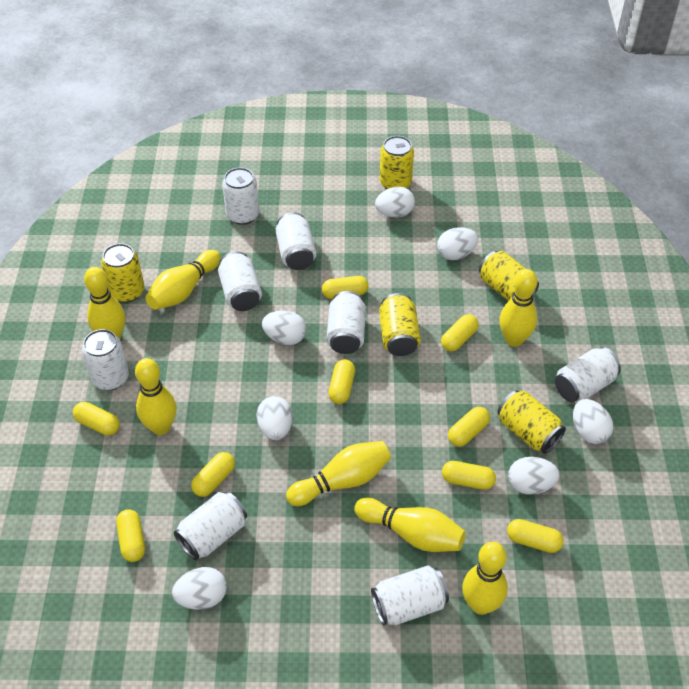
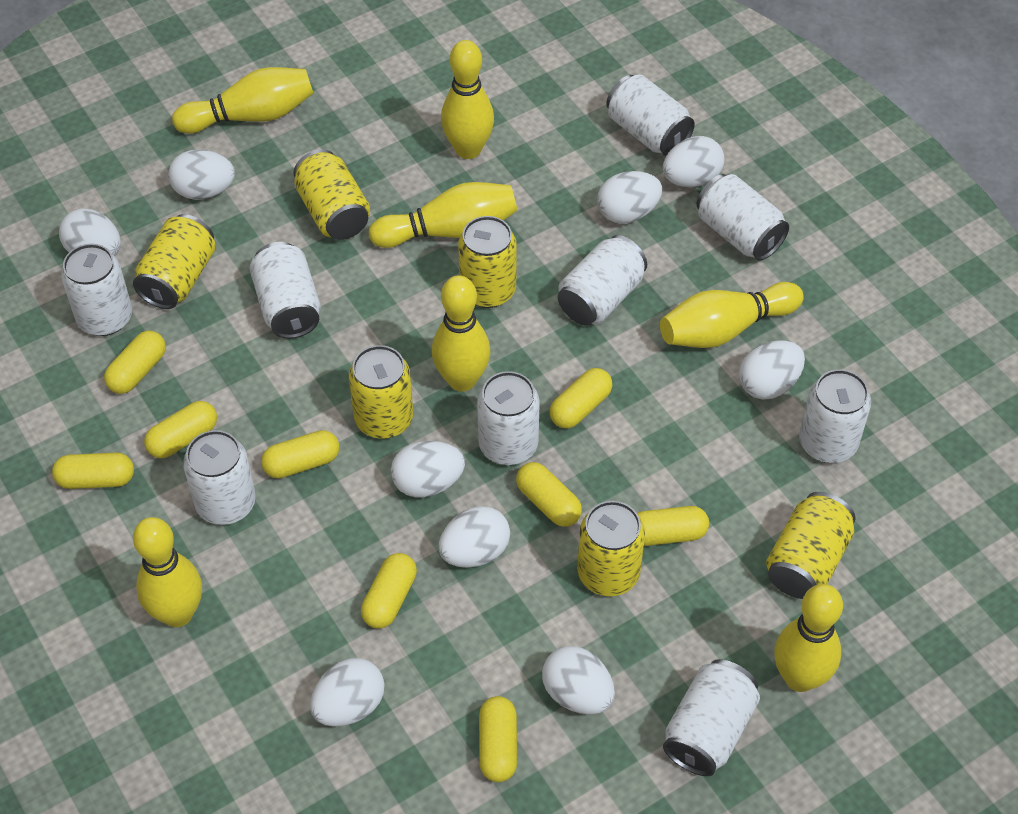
white can: 8 -> 9
white egg: 7 -> 9
yellow can: 5 -> 6

